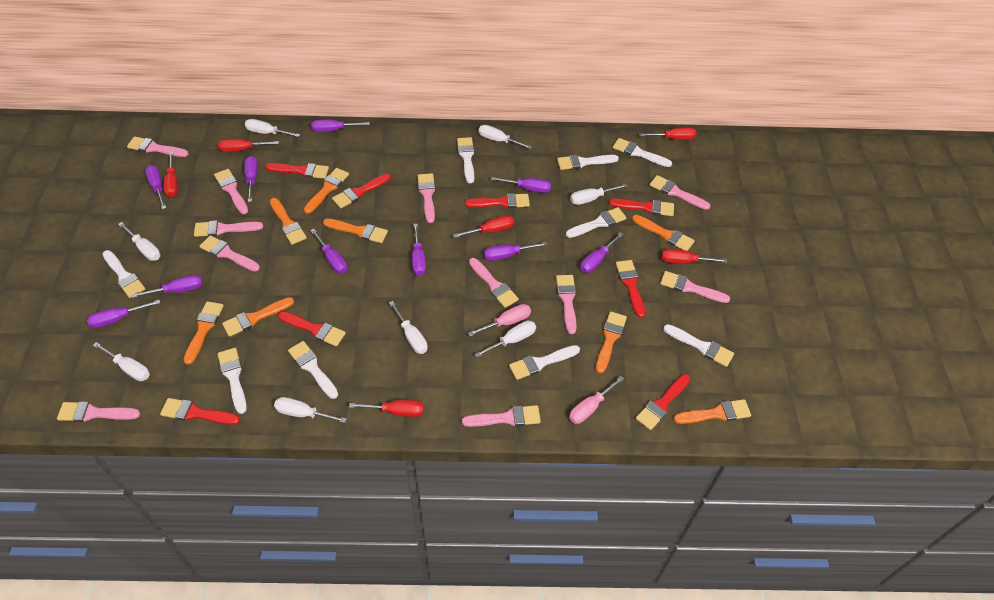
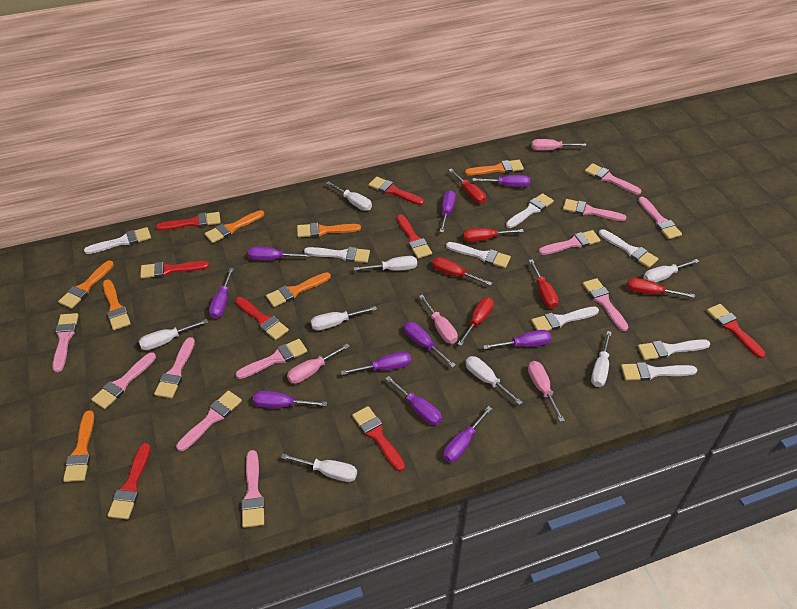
orange brush: 8 -> 7
pink screwdriver: 2 -> 4
white brush: 9 -> 8

